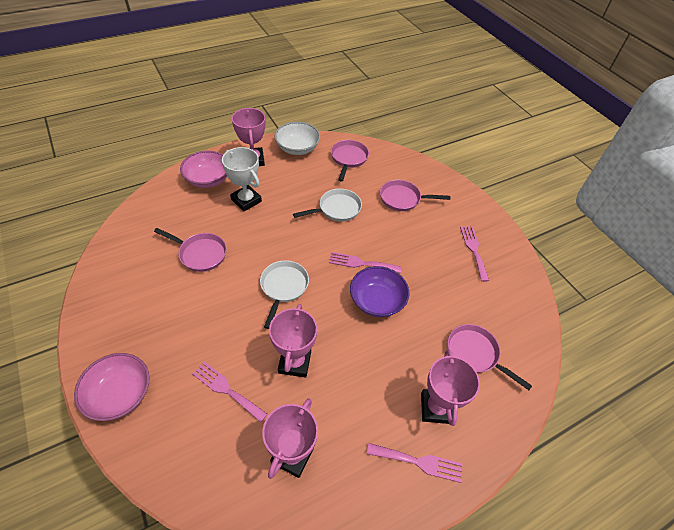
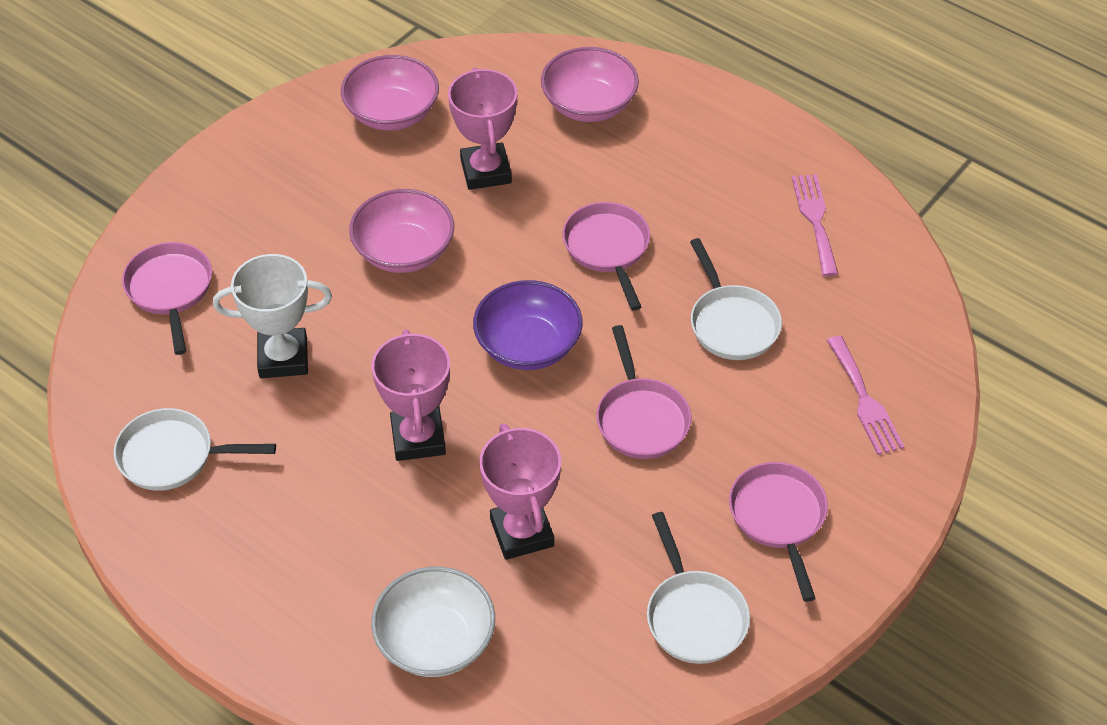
pink bowl: 2 -> 3
pink fork: 4 -> 2
pink trophy: 4 -> 3
white pan: 2 -> 3

